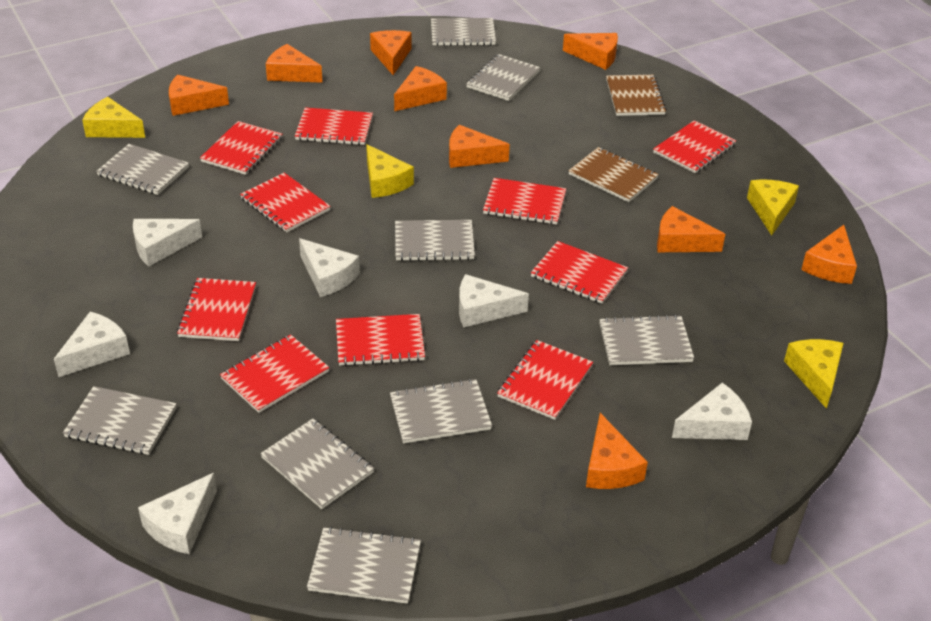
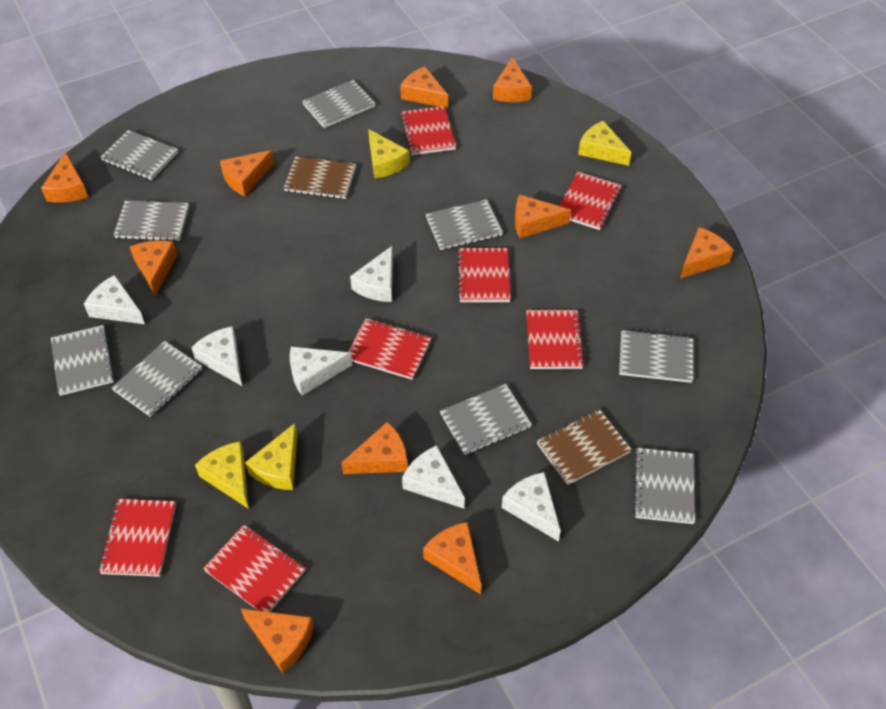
orange cheese: 9 -> 10
red notebook: 10 -> 7

